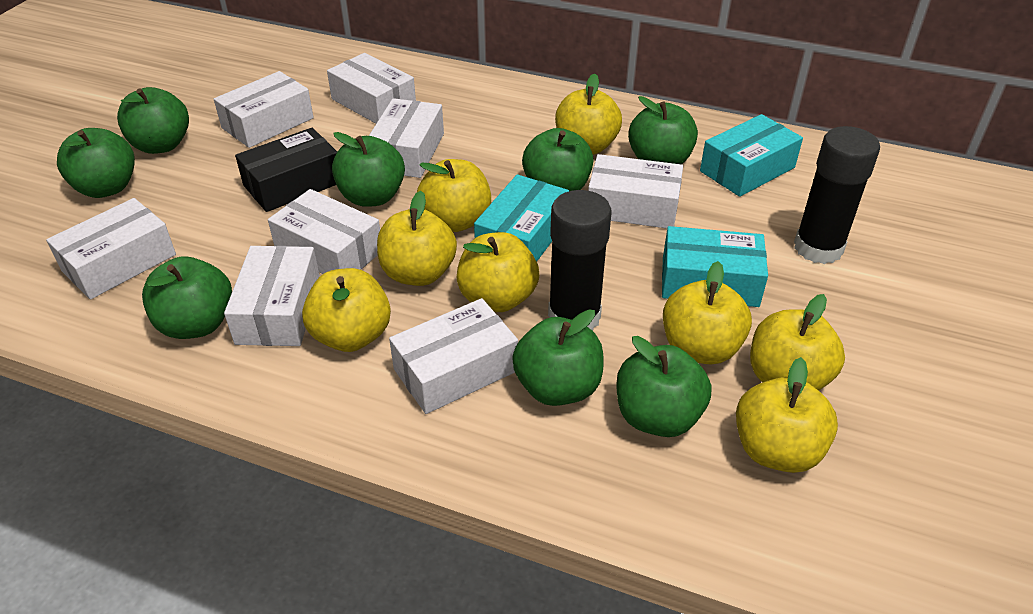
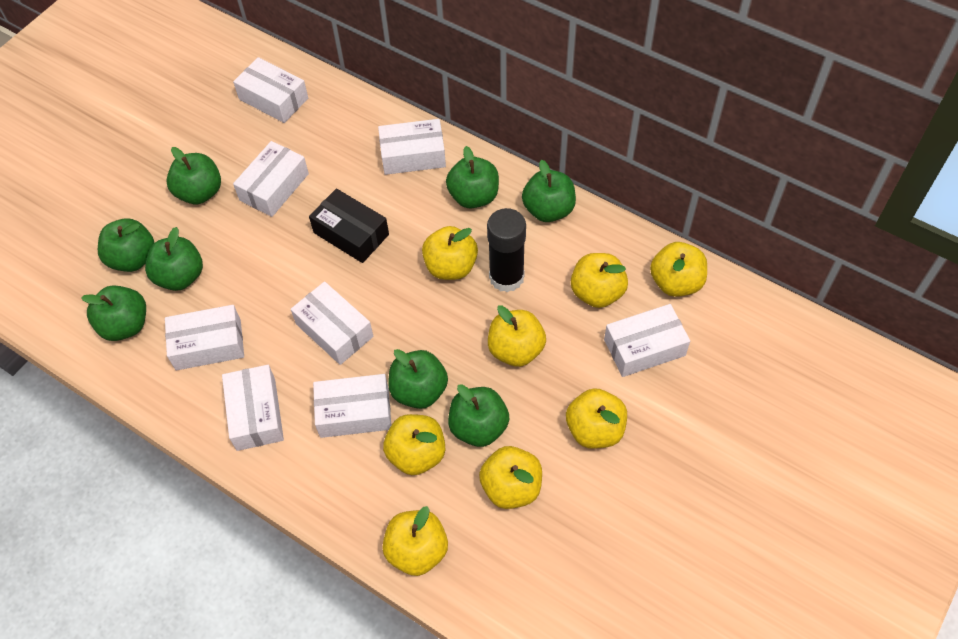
black glue stick: 2 -> 1
turquoise box: 3 -> 0

